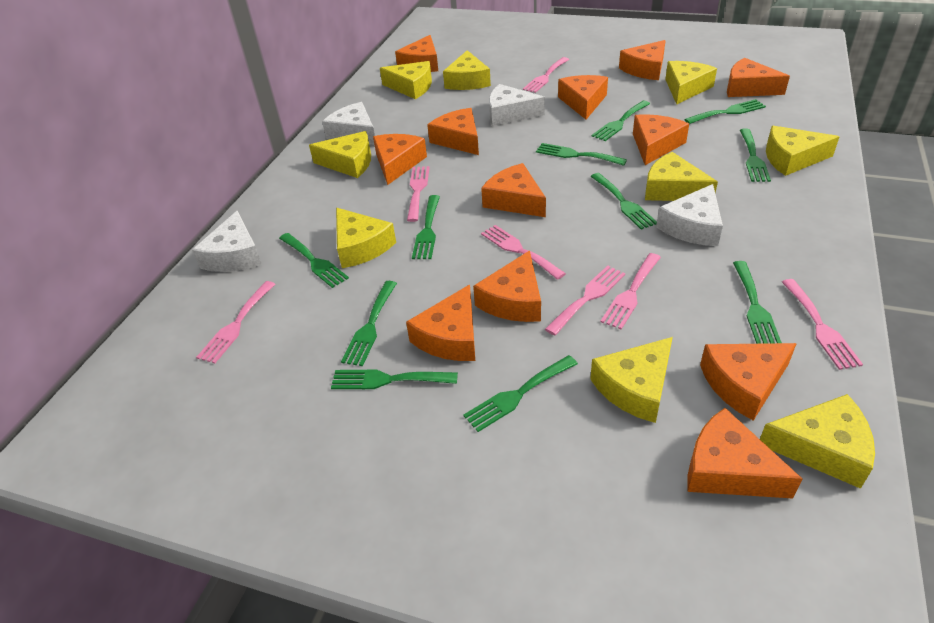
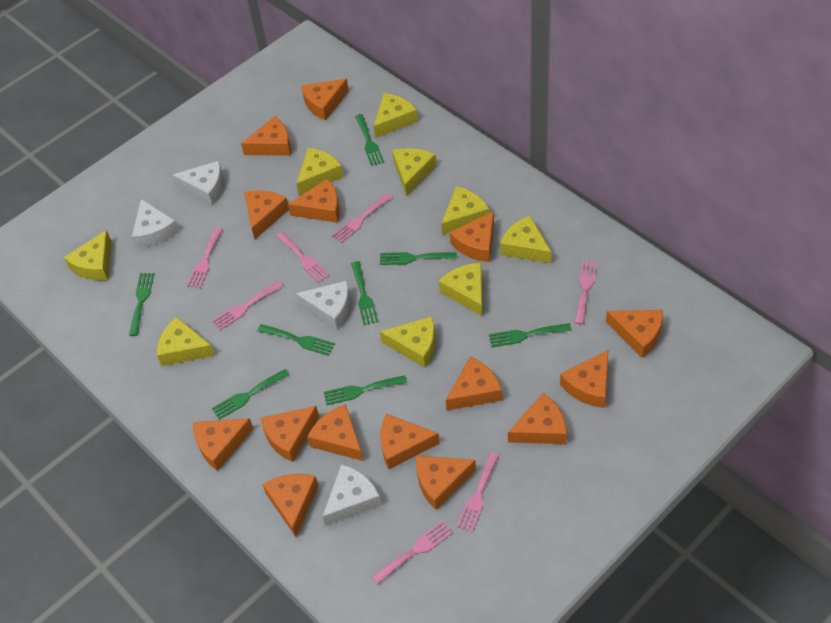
green fork: 11 -> 8
orange cheese: 12 -> 15

